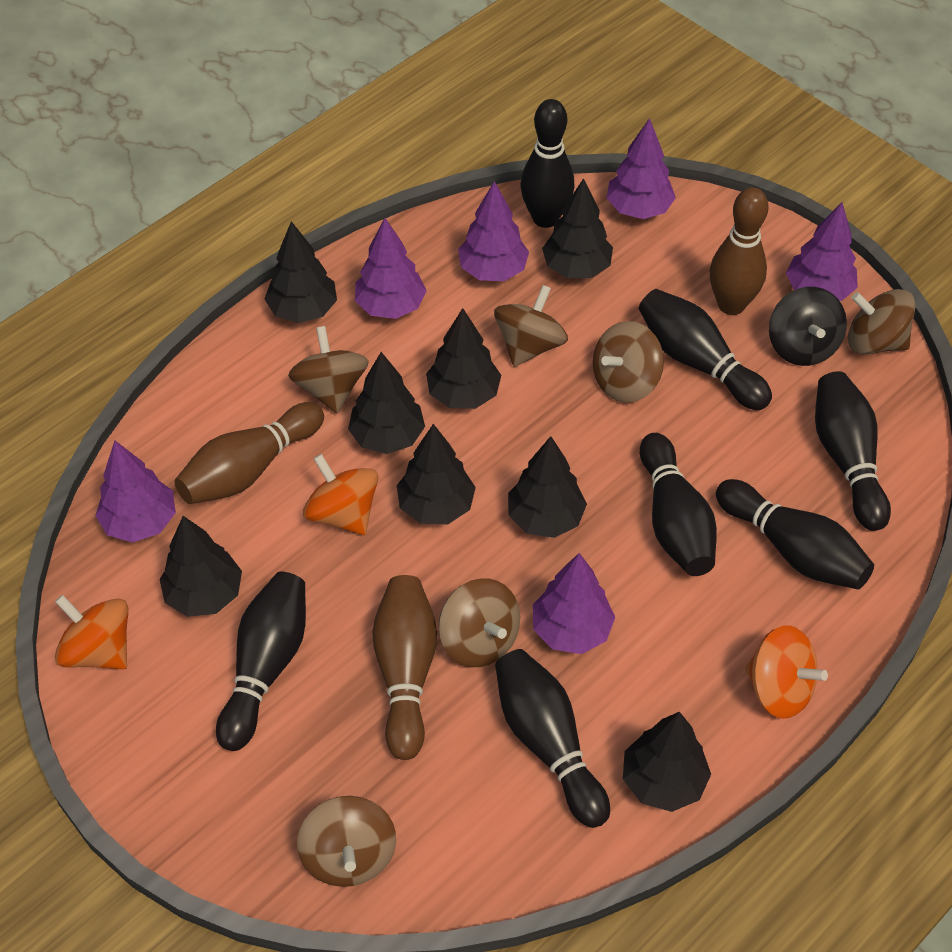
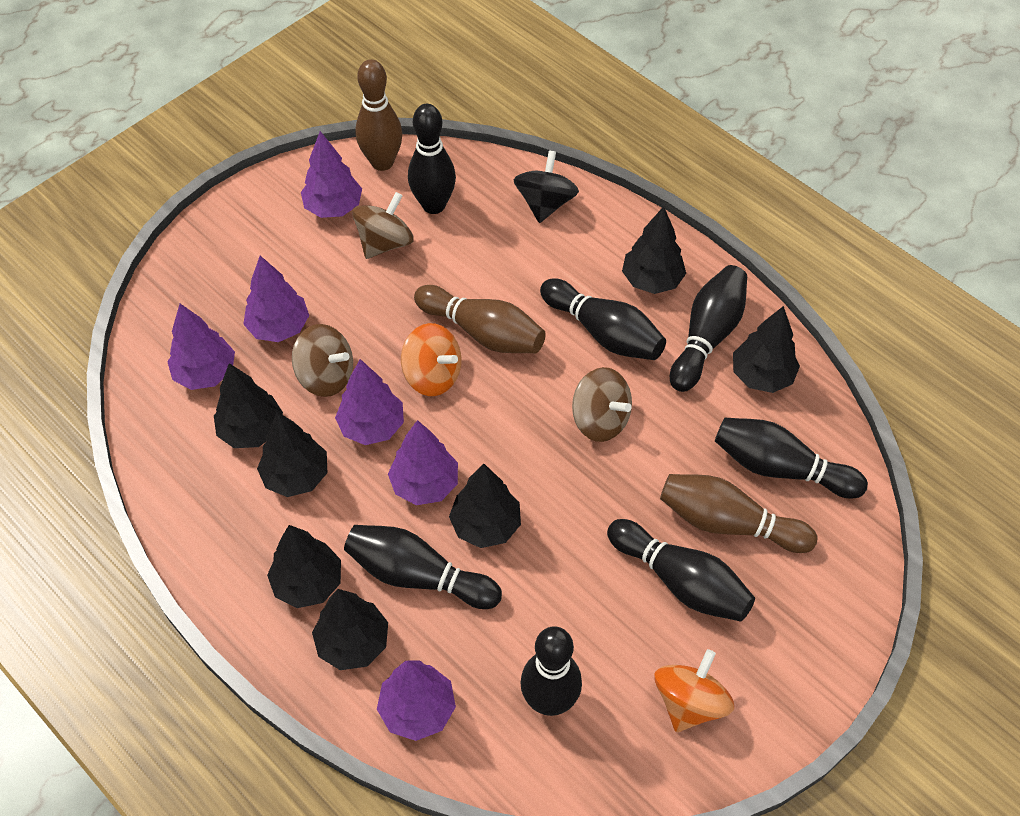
black tree: 8 -> 7
brown spinning top: 6 -> 3
orange spinning top: 3 -> 2

